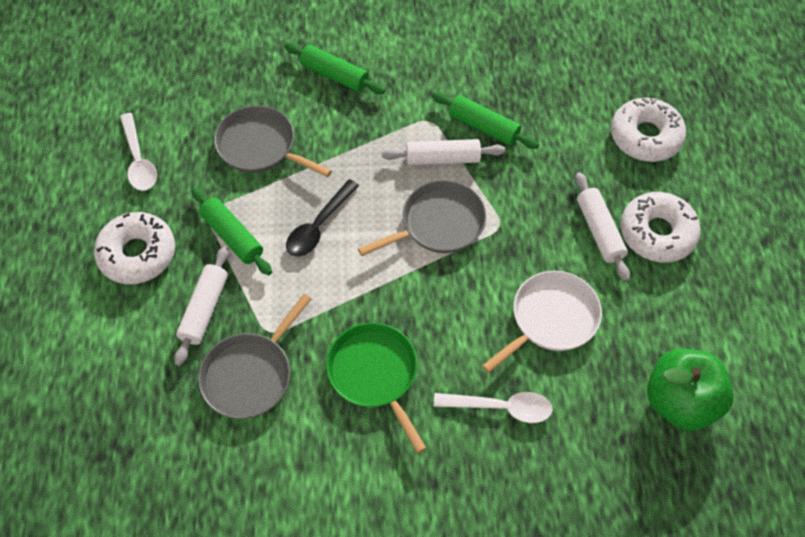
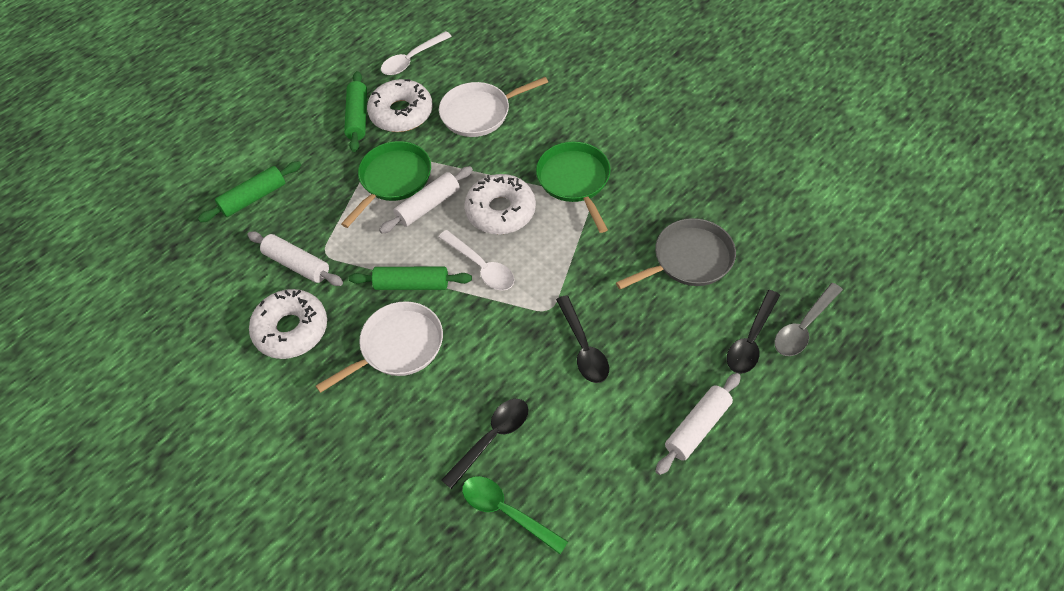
black spoon: 1 -> 3
green apple: 1 -> 0
green pan: 1 -> 2
green spoon: 0 -> 1
grey pan: 3 -> 1
grey spoon: 0 -> 1
white pan: 1 -> 2

